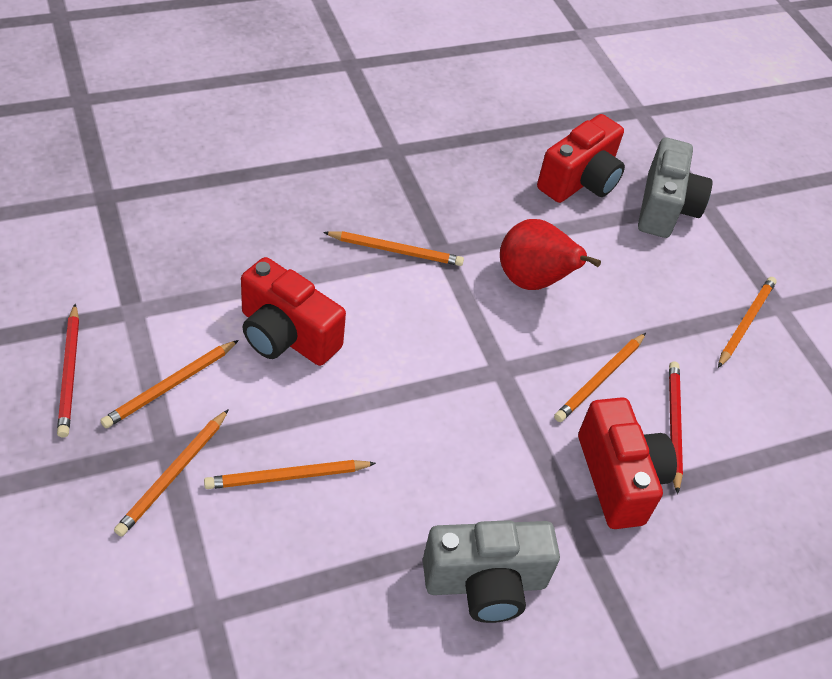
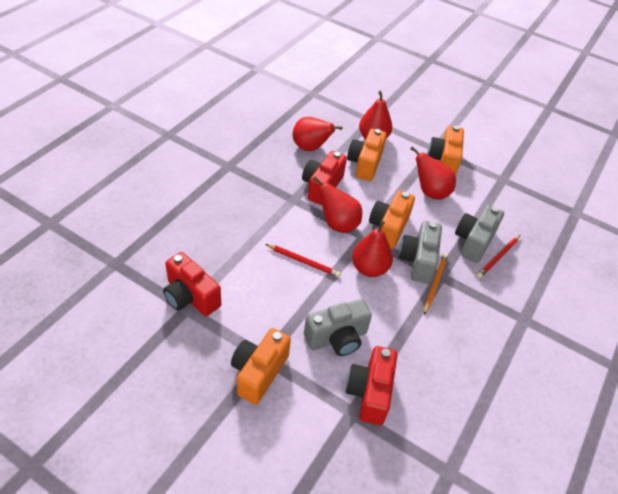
grey camera: 2 -> 3
orange camera: 0 -> 4
orange pencil: 6 -> 1
red pear: 1 -> 5

